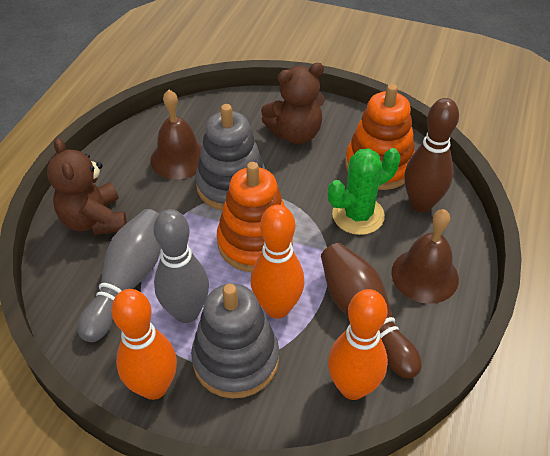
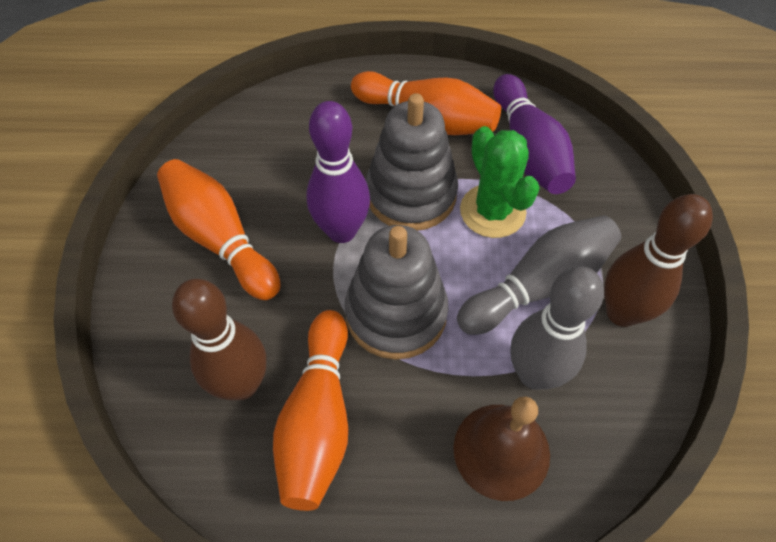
brown bell: 2 -> 1
brown teddy bear: 2 -> 0
orange stacking toy: 2 -> 0
purple bowling pin: 0 -> 2

